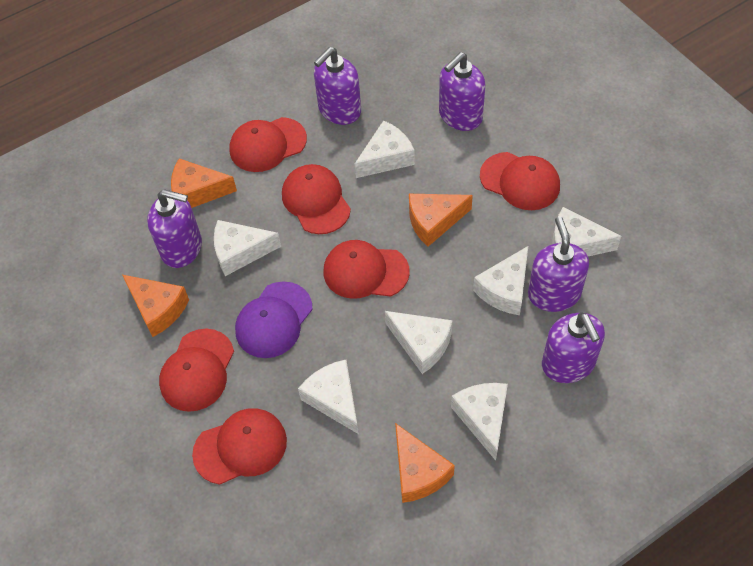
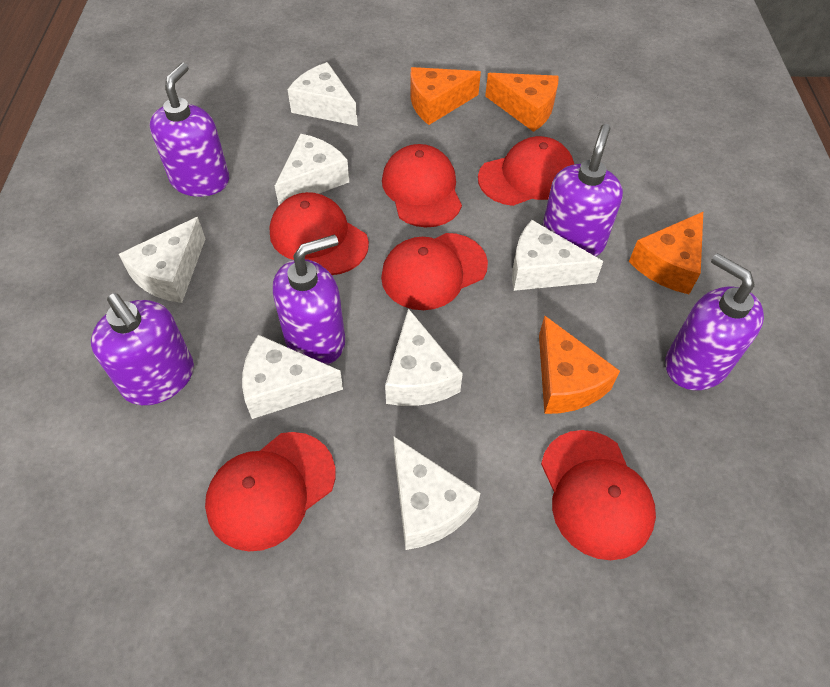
purple cap: 1 -> 0

